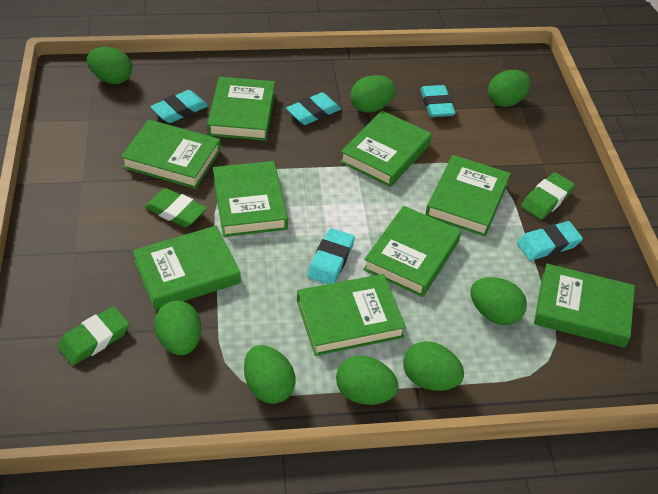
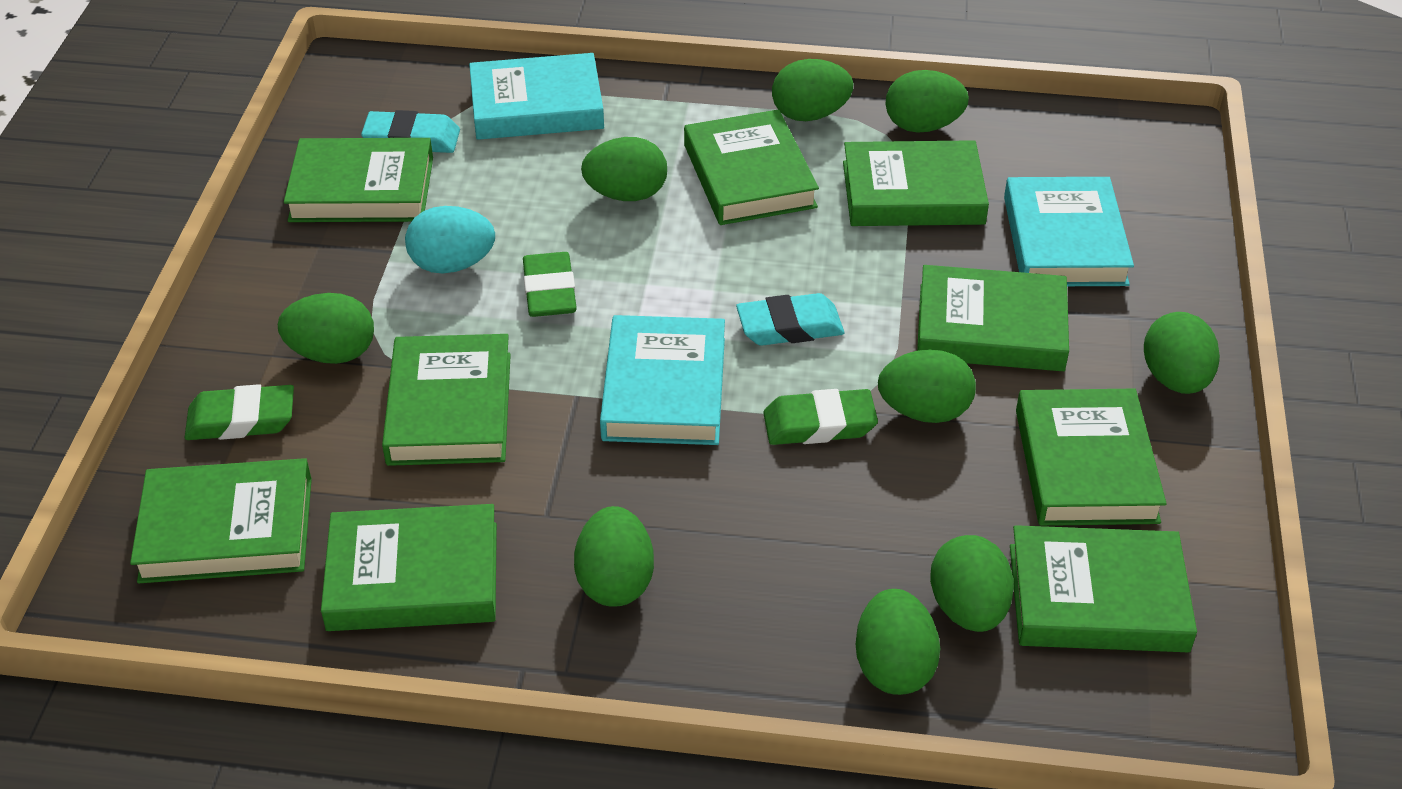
green egg: 8 -> 9
turquoise book: 0 -> 3
turquoise egg: 0 -> 1
turquoise eraser: 5 -> 2

